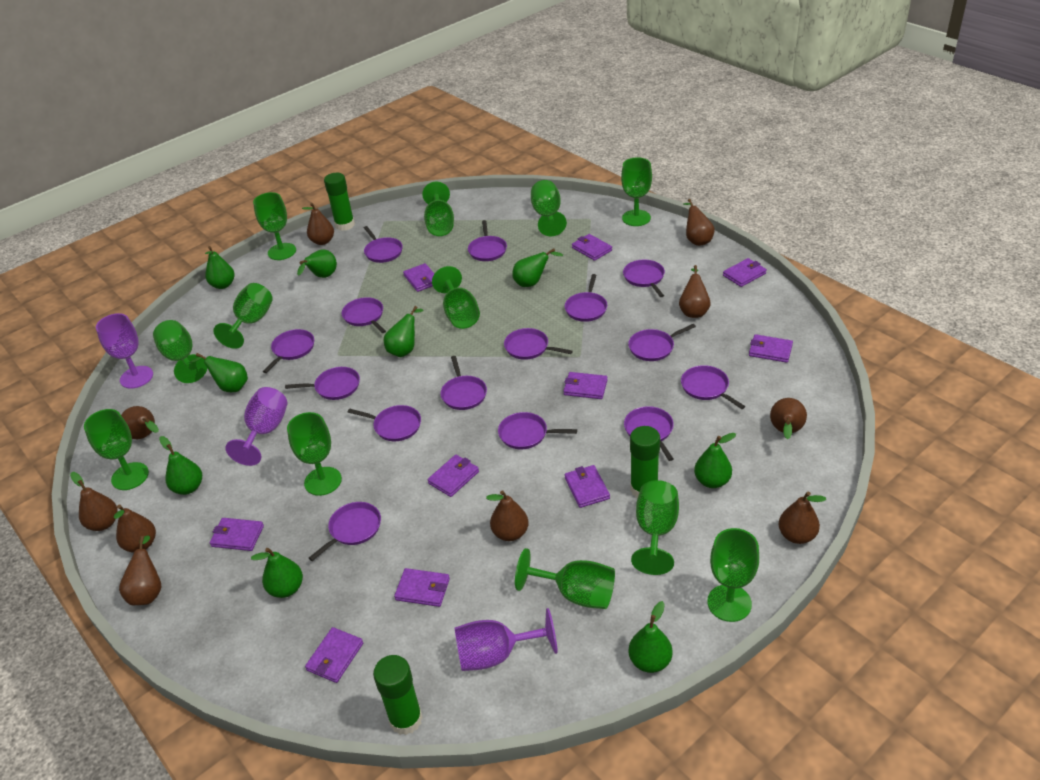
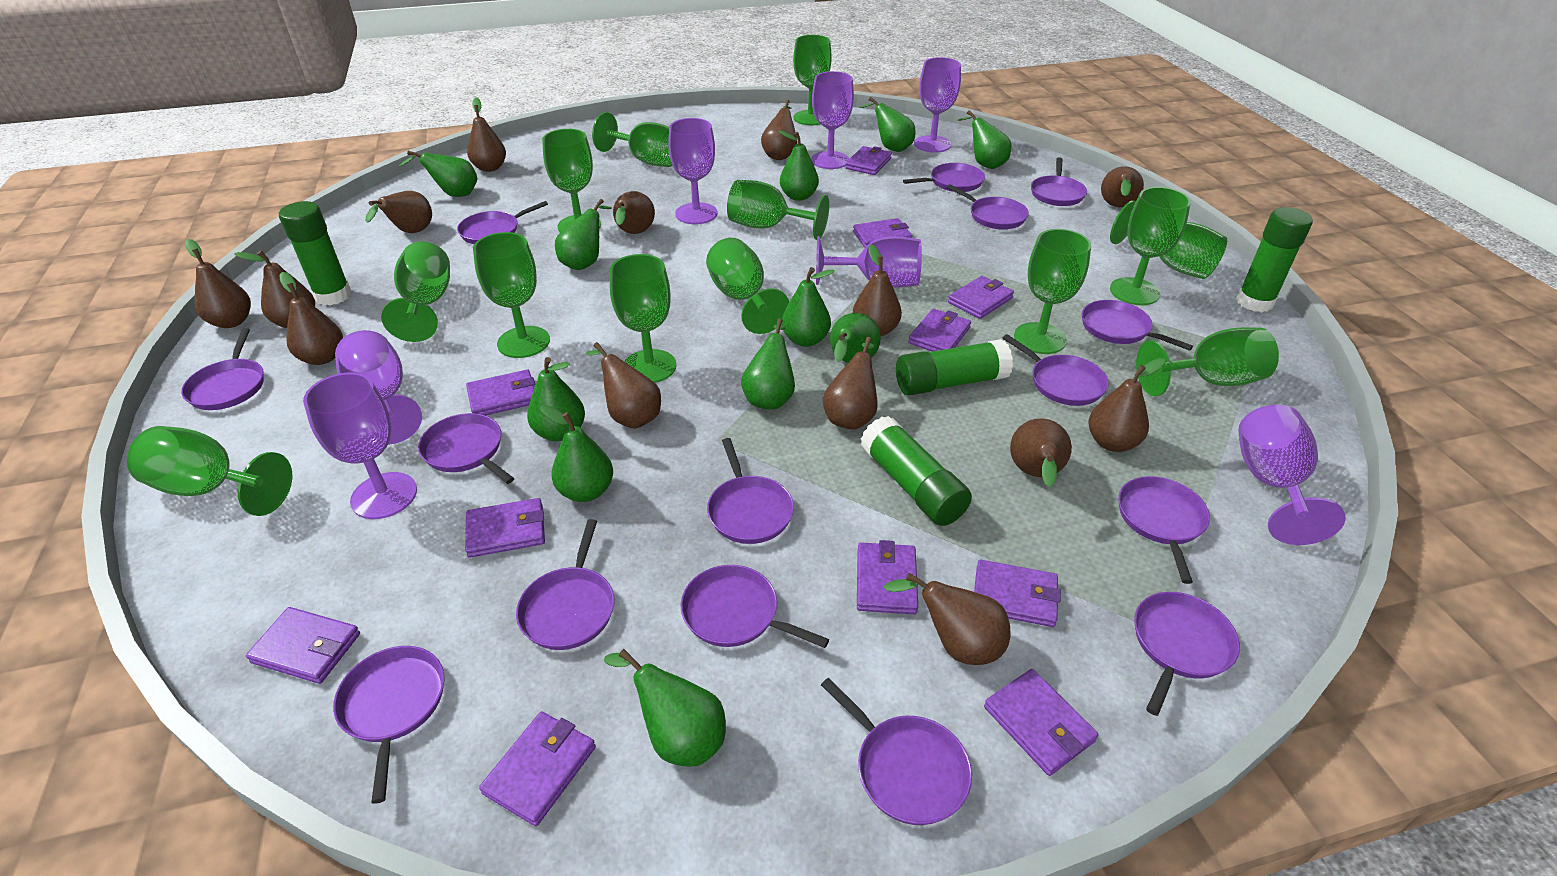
brown pear: 10 -> 14
green glue stick: 3 -> 4
green goblet: 12 -> 13
green pear: 9 -> 11
purple goblet: 3 -> 7
purple wallet: 10 -> 11

